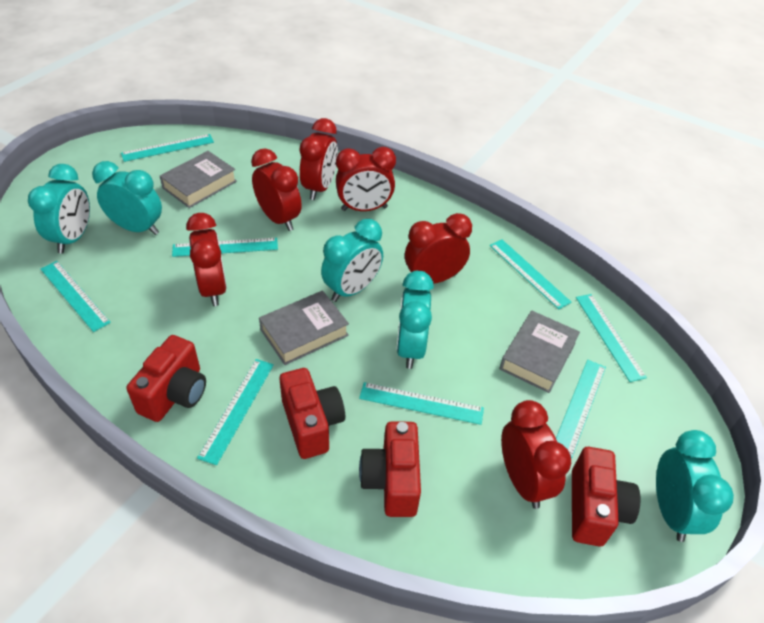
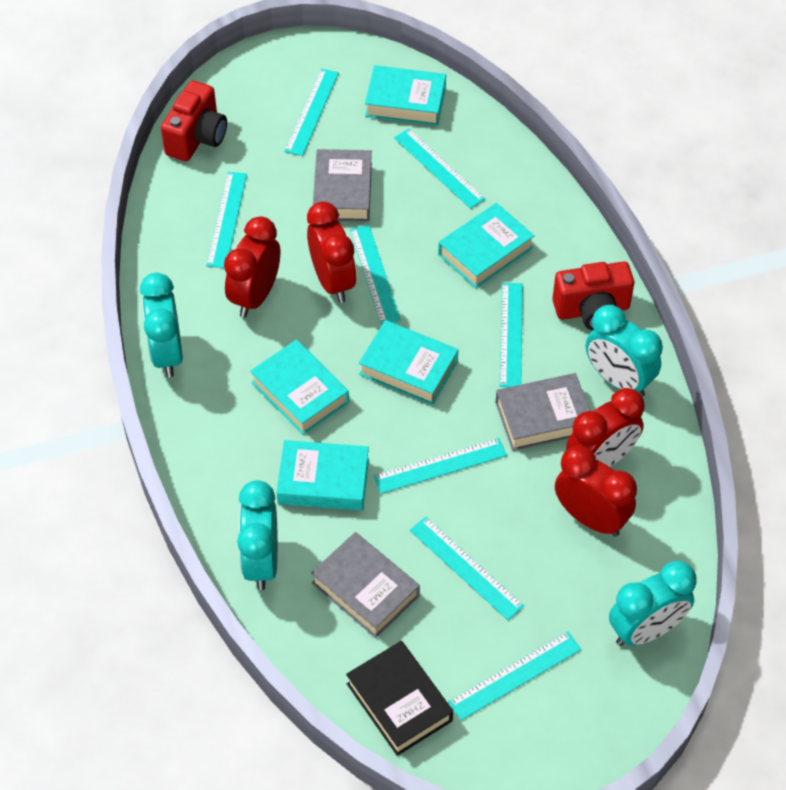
black book: 0 -> 1
red camera: 4 -> 2
red clock: 6 -> 4
turquoise book: 0 -> 5
turquoise clock: 5 -> 4

